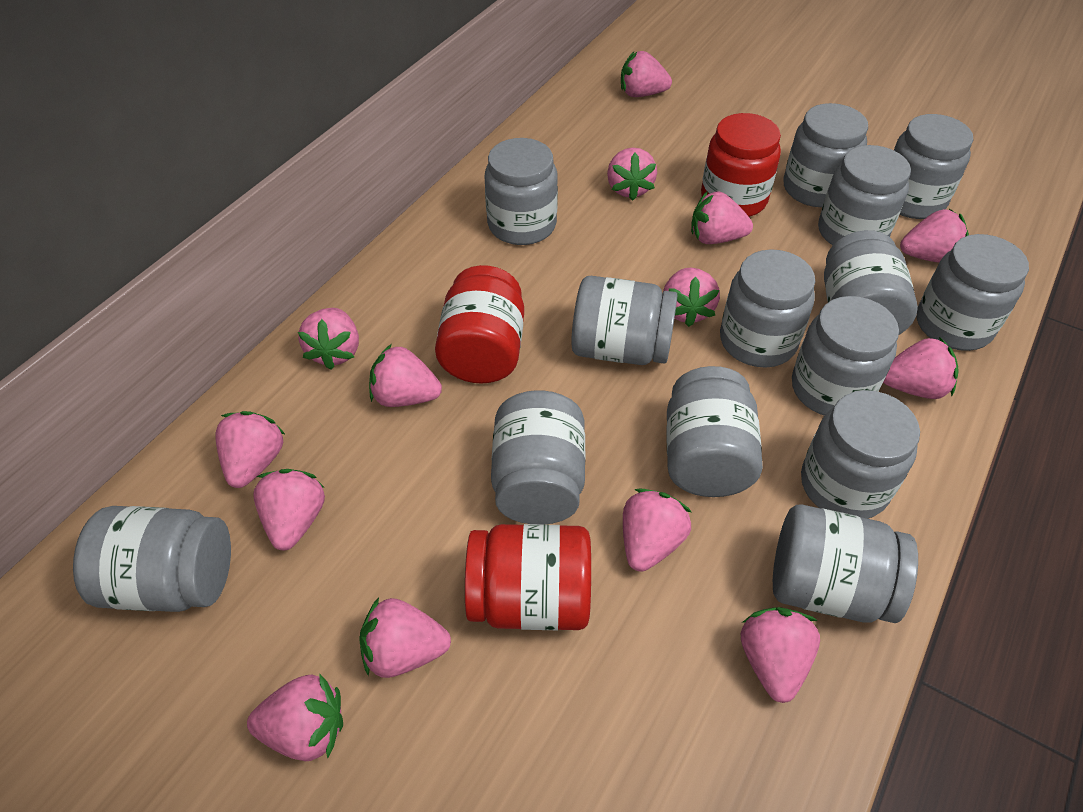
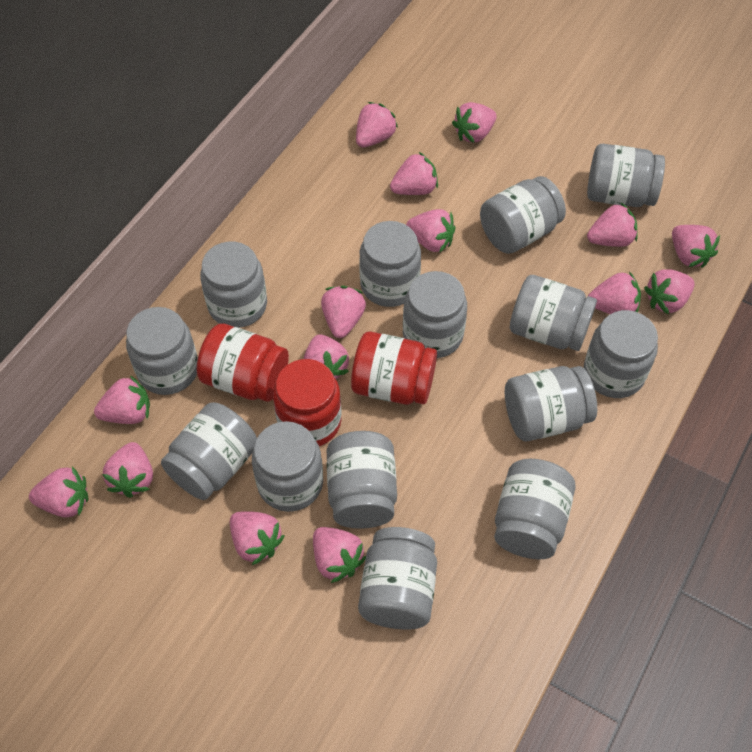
pink strawberry: 14 -> 15

